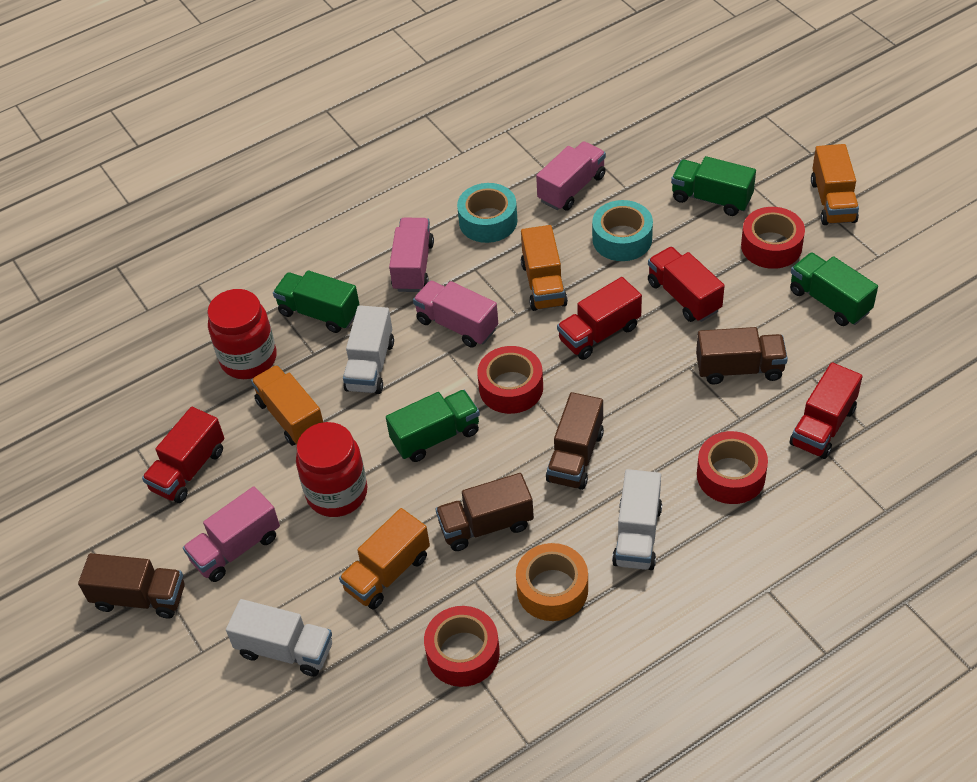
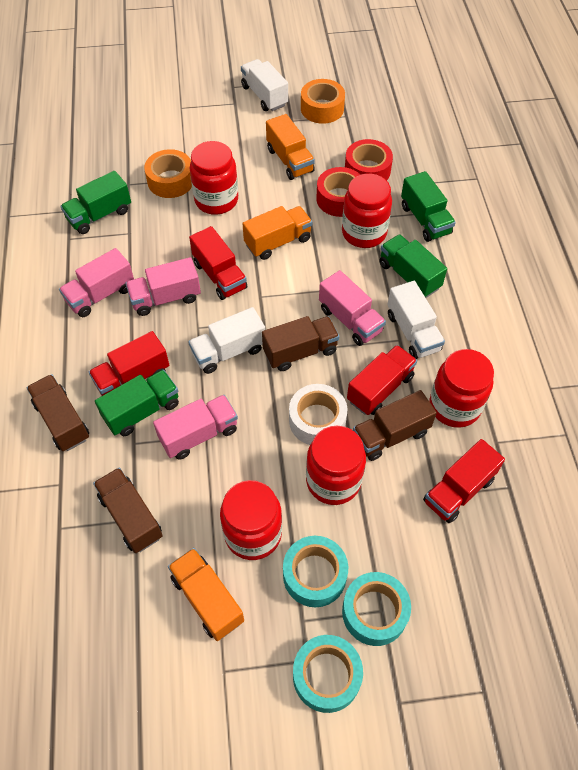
orange tape: 1 -> 2
orange truck: 4 -> 3
red jar: 2 -> 5
red tape: 4 -> 2
turquoise tape: 2 -> 3
white tape: 0 -> 1

